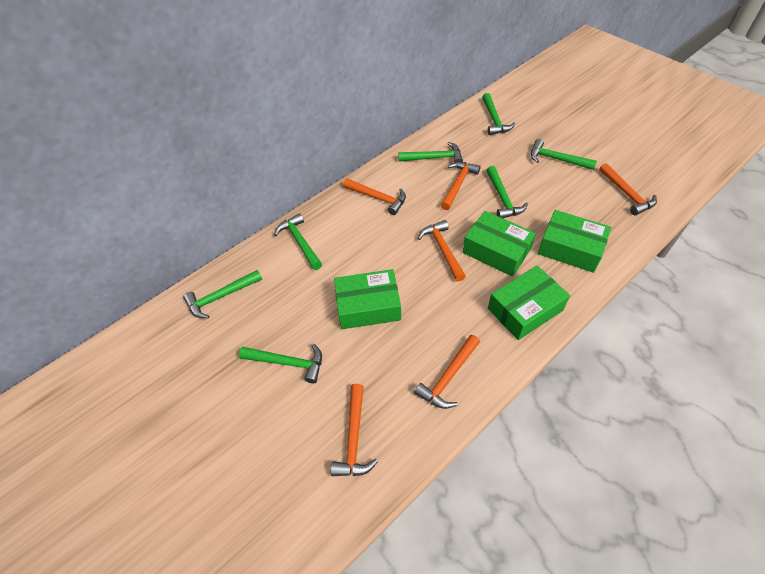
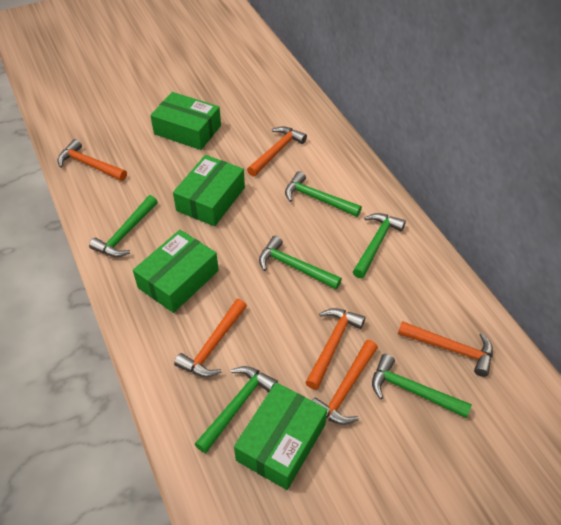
green hammer: 7 -> 6

